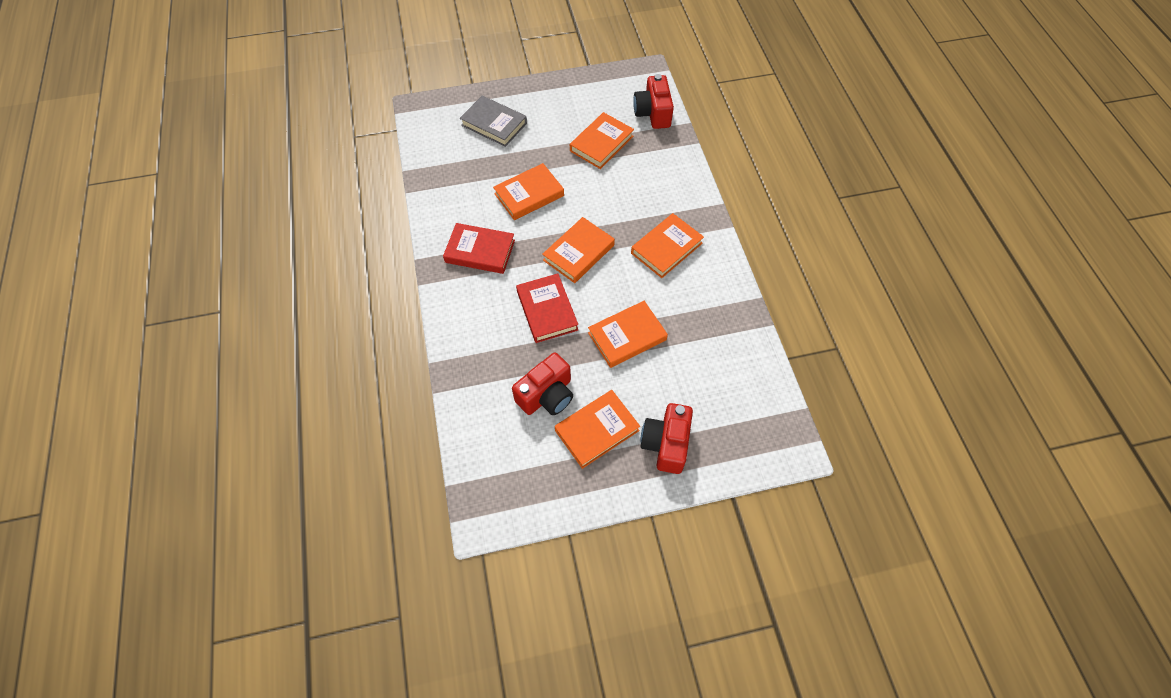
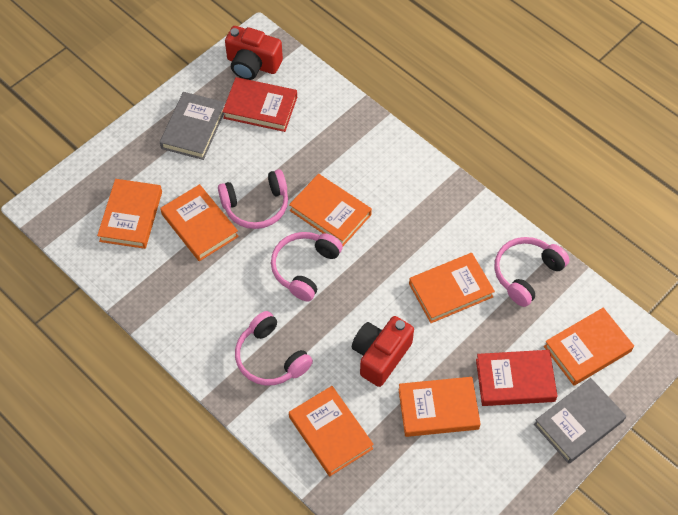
grey book: 1 -> 2
orange book: 6 -> 7
pink headphones: 0 -> 4
red camera: 3 -> 2

